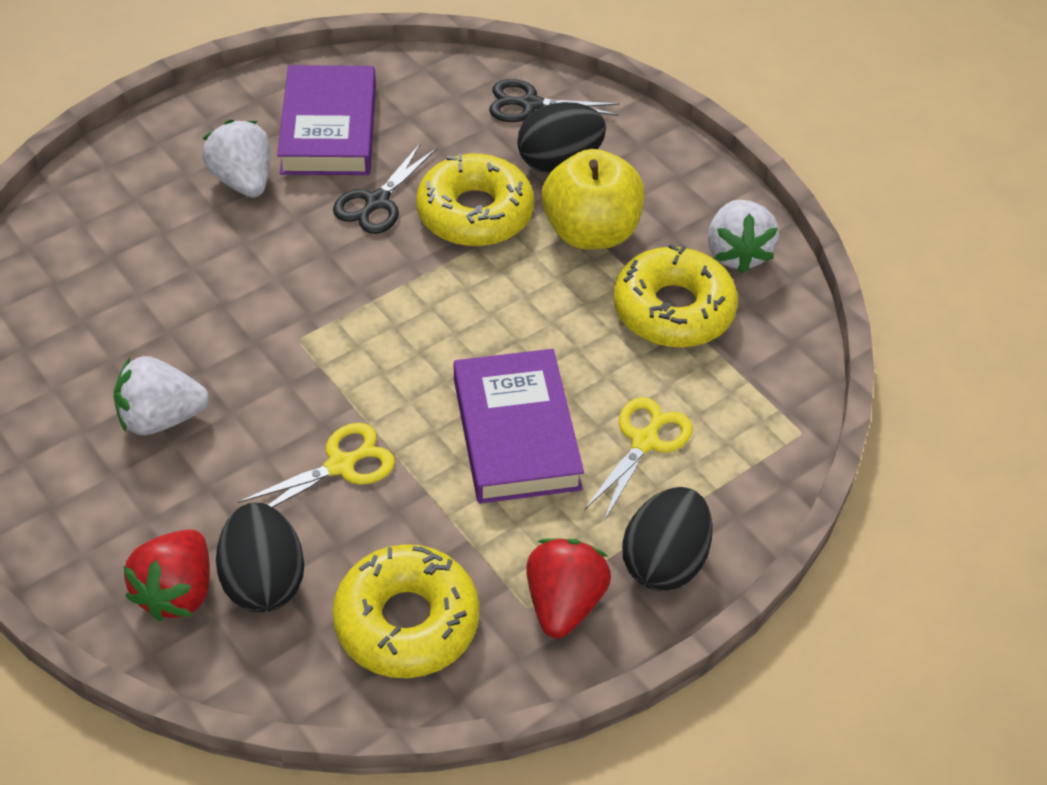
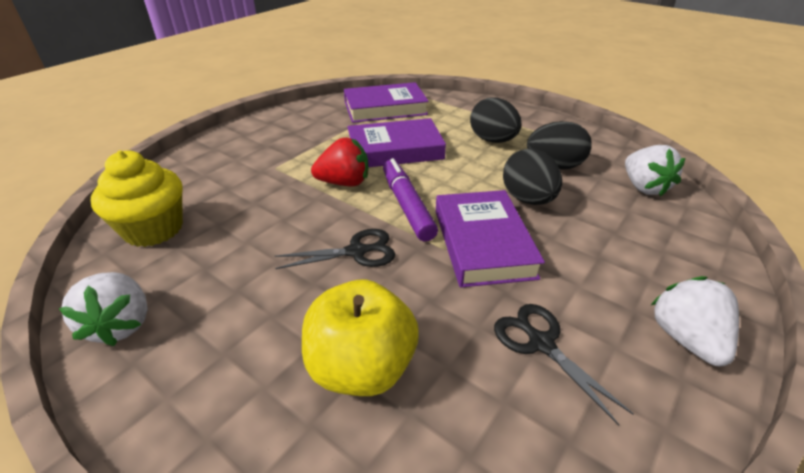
purple book: 2 -> 3
purple marker: 0 -> 1
red strawberry: 2 -> 1
yellow cupcake: 0 -> 1
yellow donut: 3 -> 0
yellow scissors: 2 -> 0

